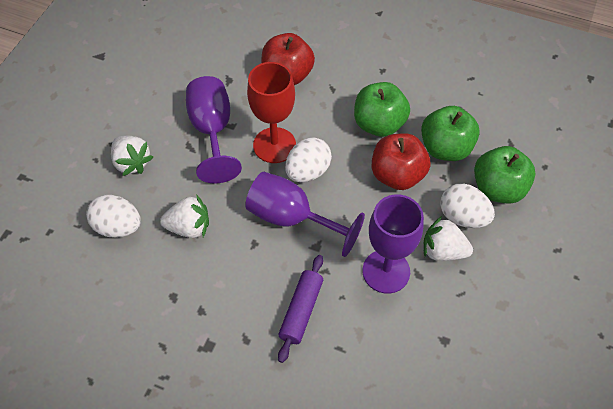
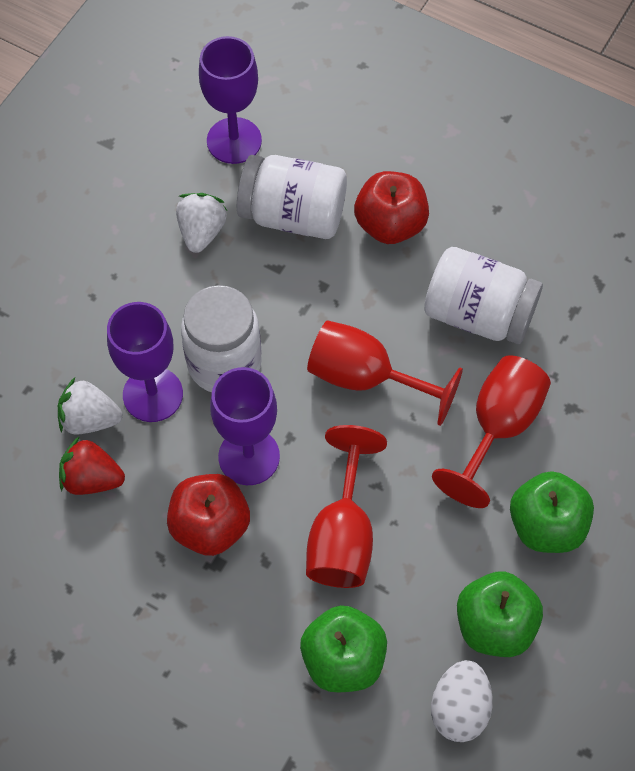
purple rolling pin: 1 -> 0
red goblet: 1 -> 3
red strawberry: 0 -> 1
white egg: 3 -> 1
white jar: 0 -> 3
white strawberry: 3 -> 2

